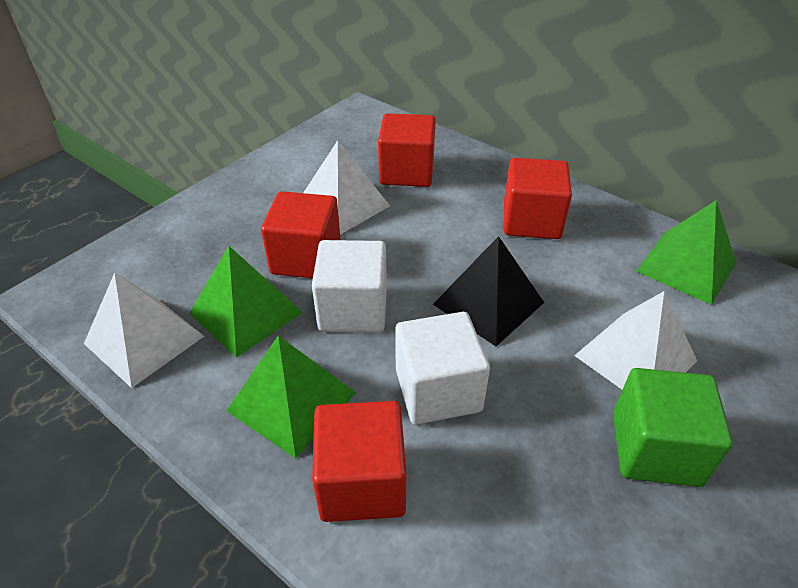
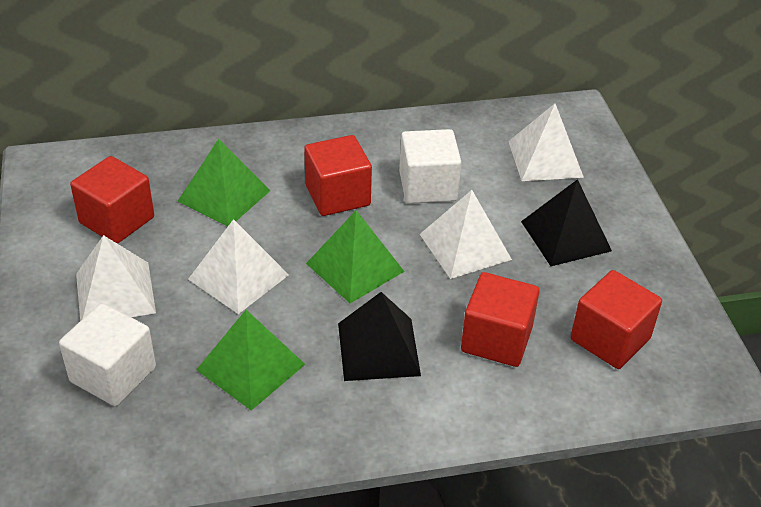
black pyramid: 1 -> 2
green cube: 1 -> 0
white pyramid: 3 -> 4

